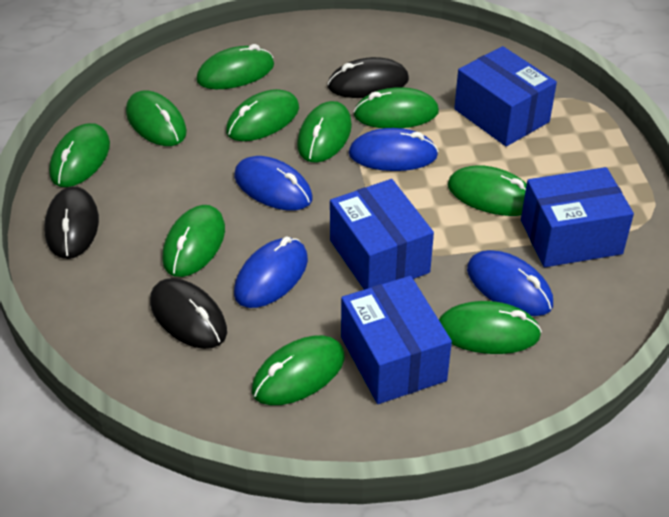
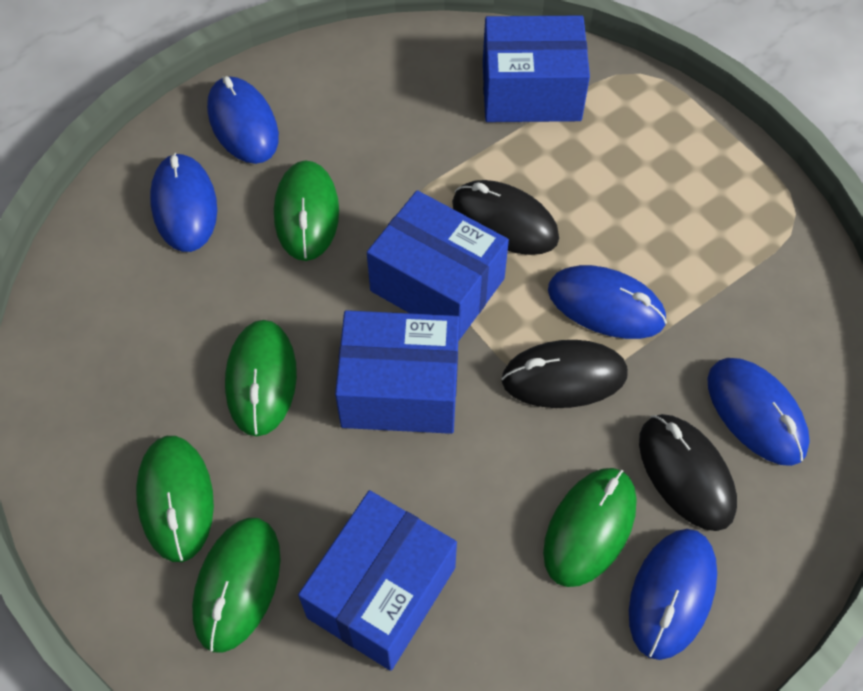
blue mouse: 4 -> 5
green mouse: 10 -> 5

